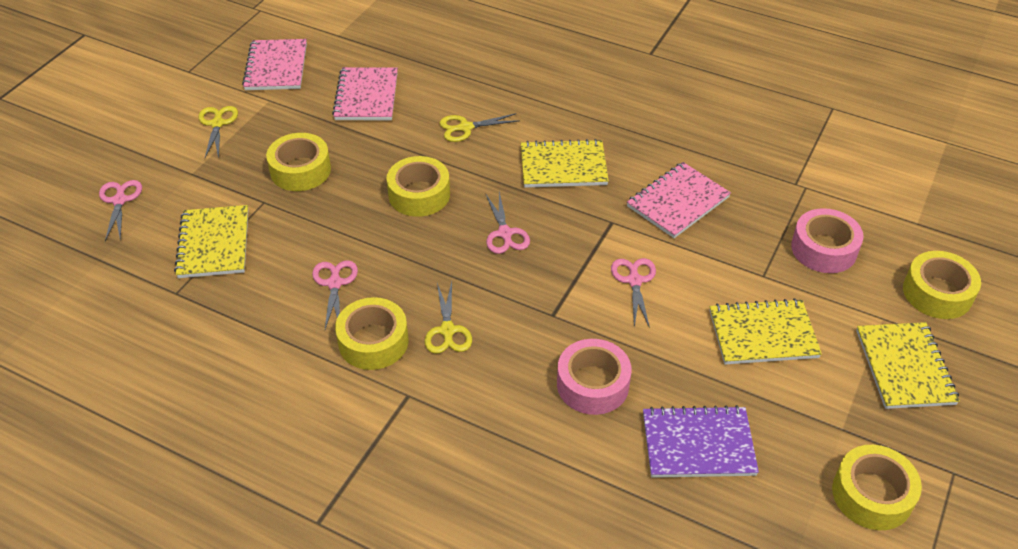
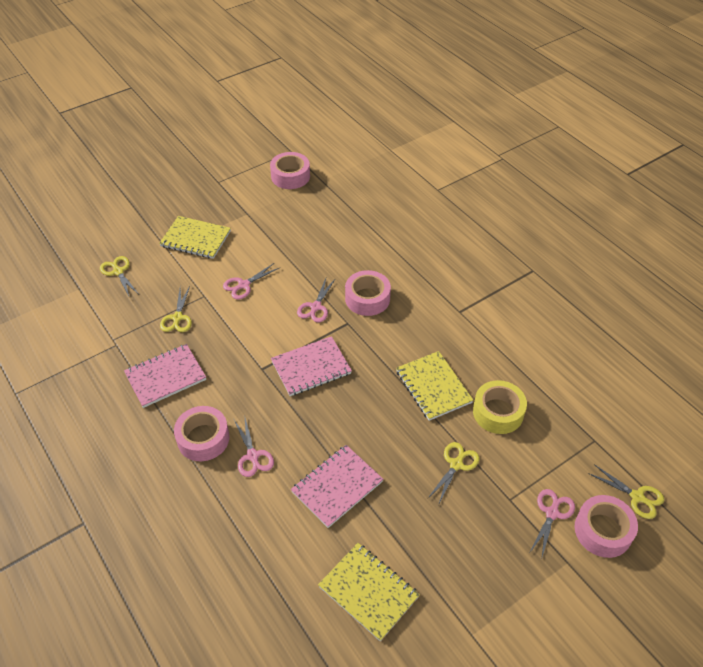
pink tape: 2 -> 4
purple notebook: 1 -> 0
yellow notebook: 4 -> 3
yellow scissors: 3 -> 4
yellow tape: 5 -> 1

